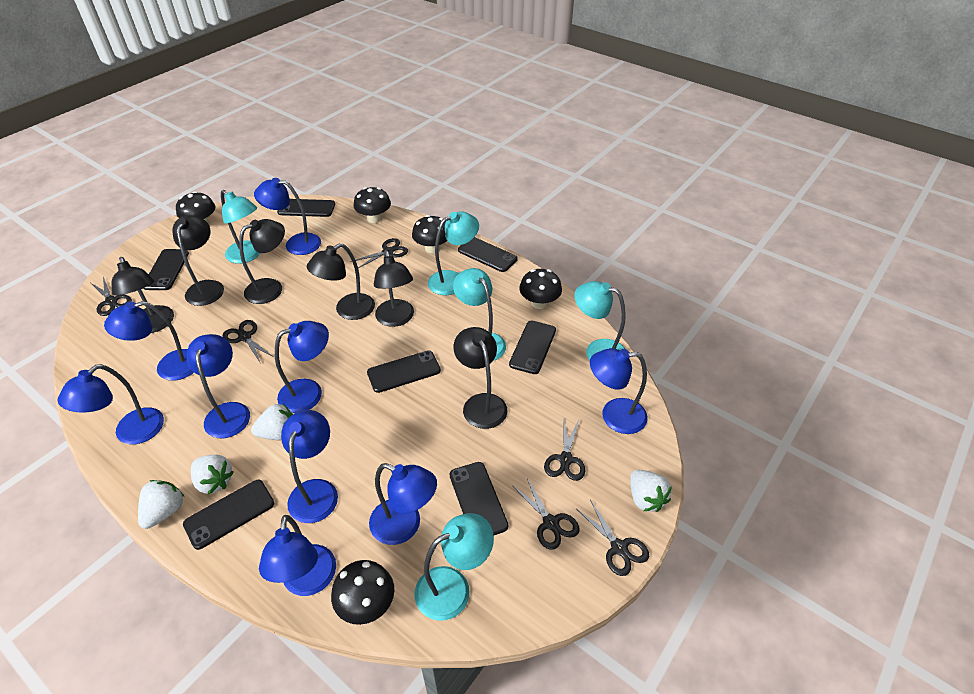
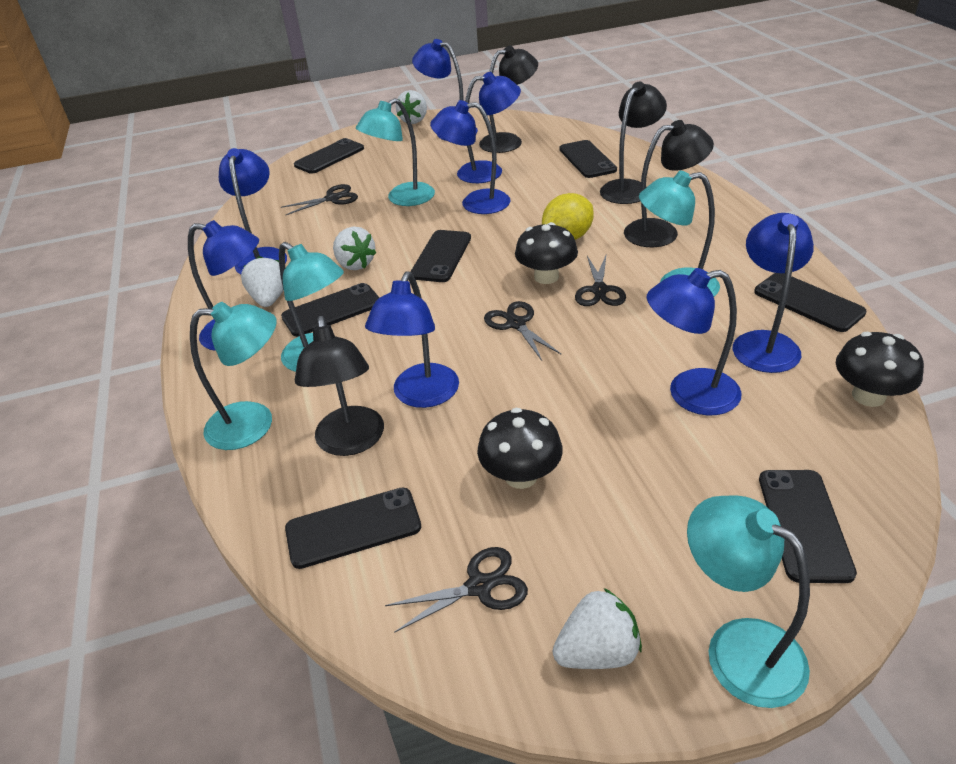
black lamp: 6 -> 4
black mushroom: 5 -> 3
black scissors: 6 -> 4
blue lamp: 9 -> 8
yellow lemon: 0 -> 1

